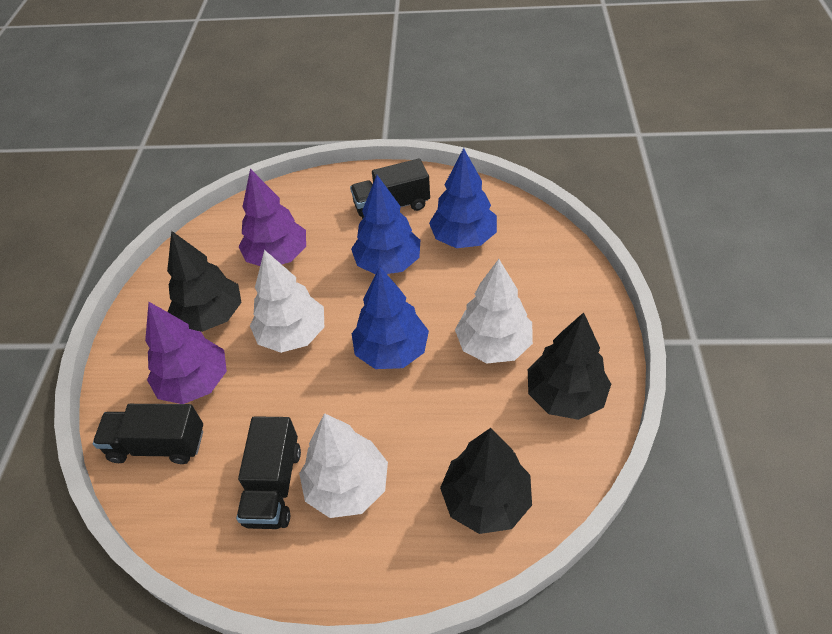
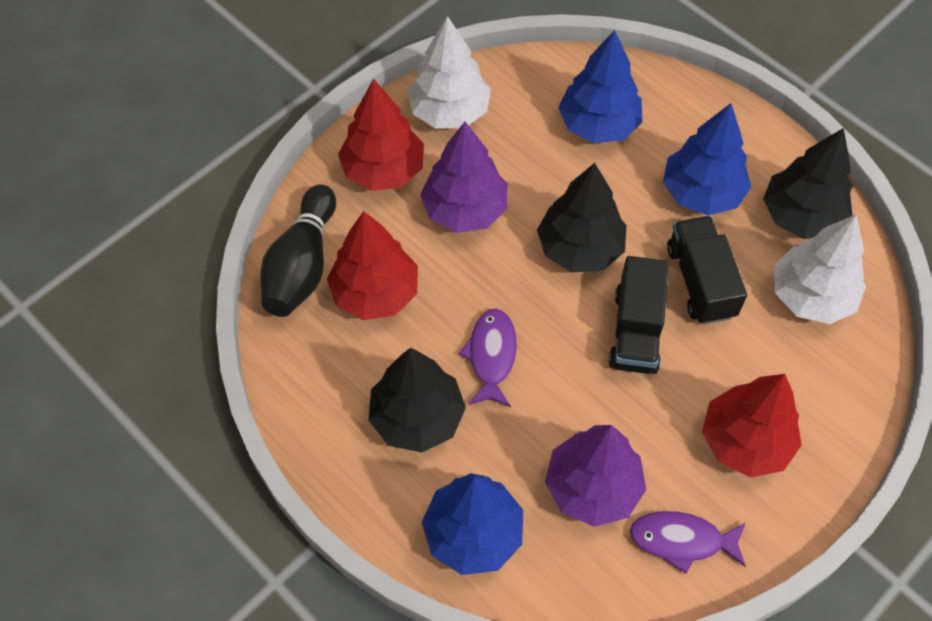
black bowling pin: 0 -> 1
black truck: 3 -> 2
purple fish: 0 -> 2
red tree: 0 -> 3
white tree: 3 -> 2

